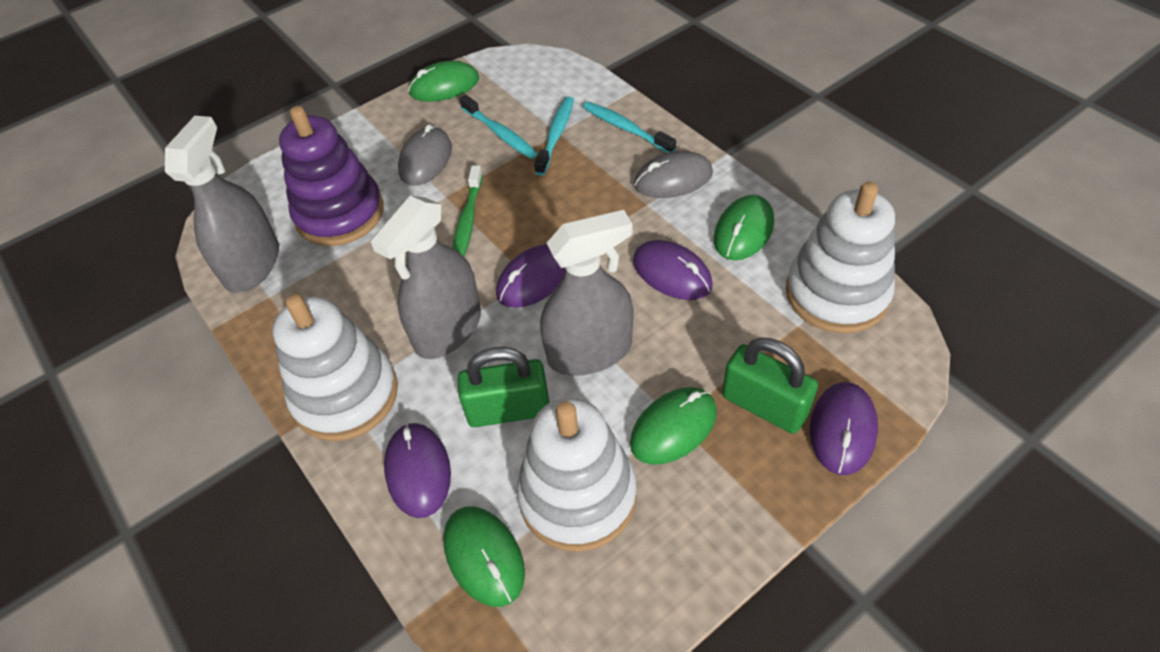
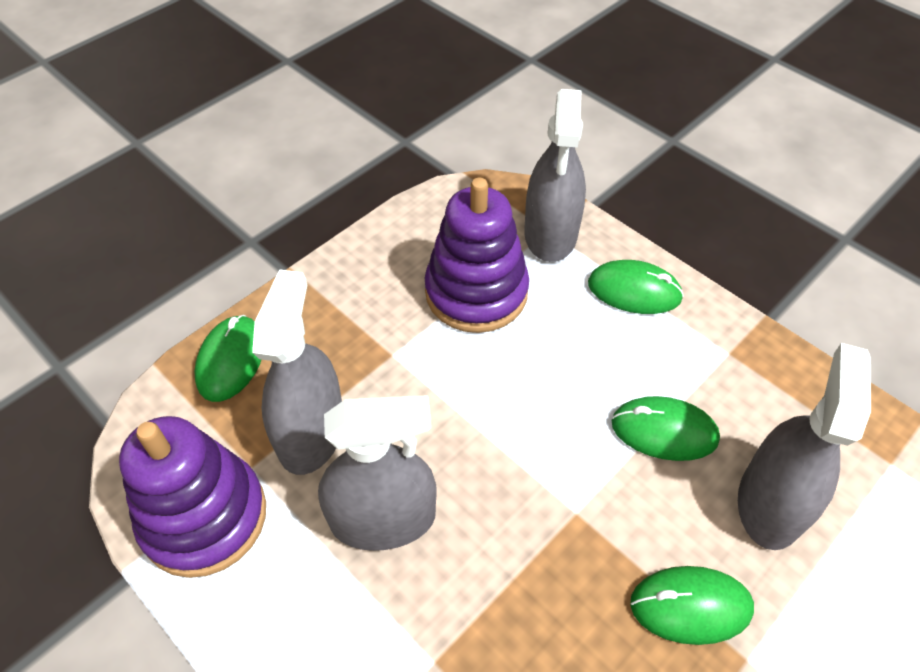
green padlock: 2 -> 0
green toothbrush: 1 -> 0
grey mouse: 2 -> 0
grey spray bottle: 3 -> 4
purple mouse: 4 -> 0
purple stacking toy: 1 -> 2
turquoise toothbrush: 3 -> 0
white stacking toy: 3 -> 0

